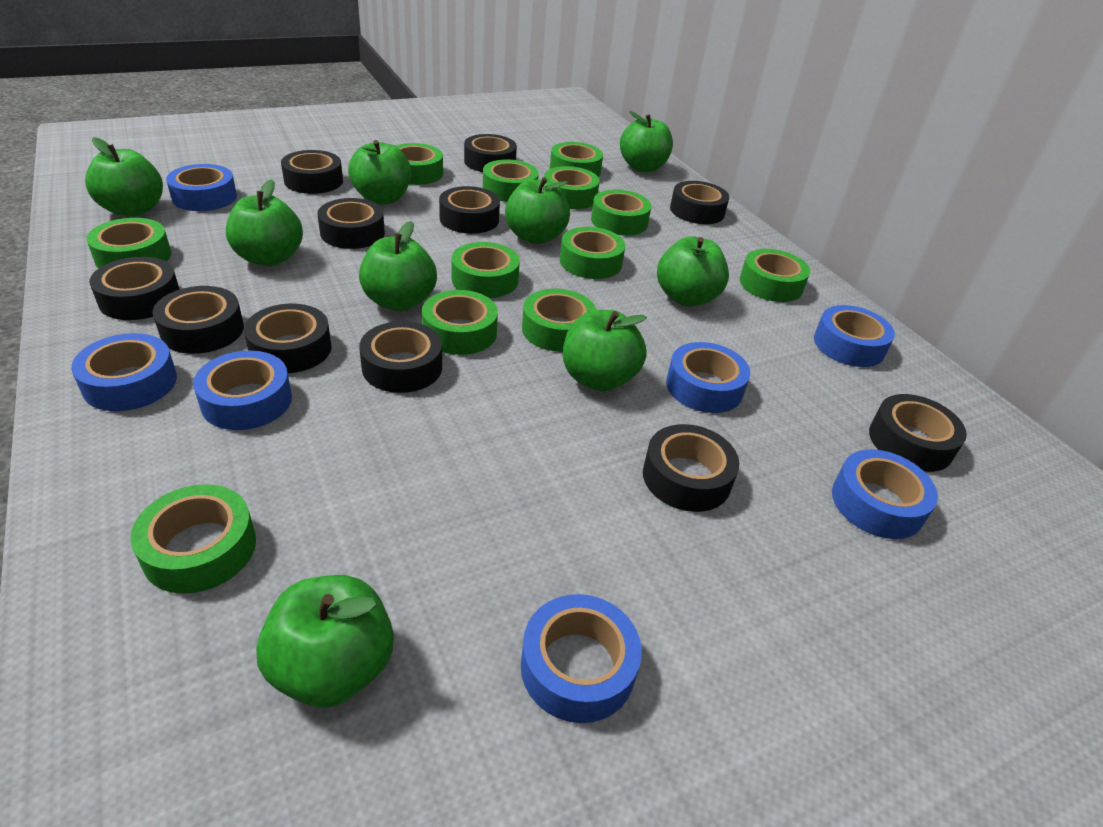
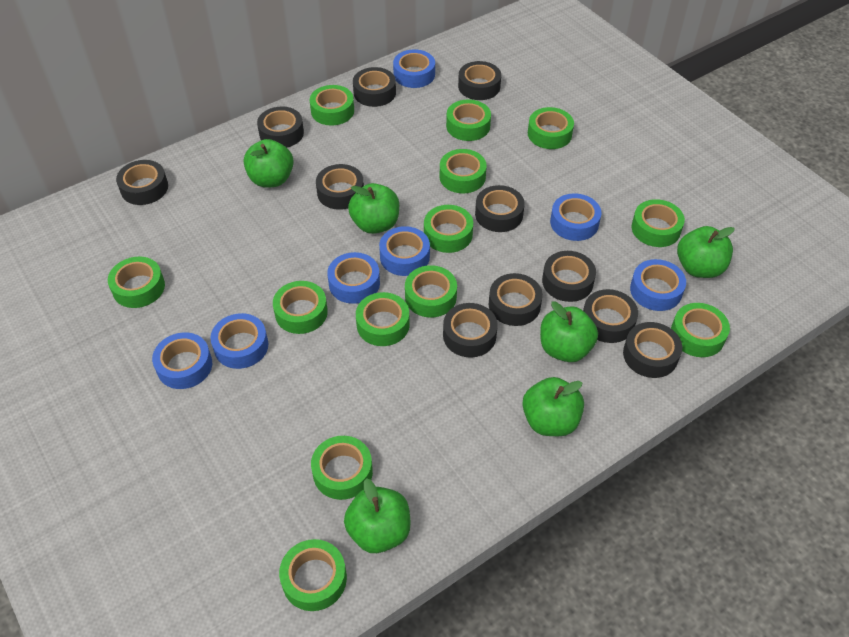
green apple: 9 -> 6
green tape: 12 -> 13

